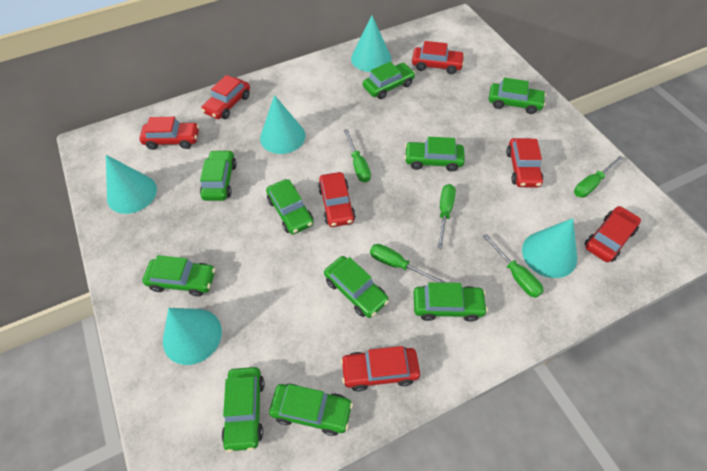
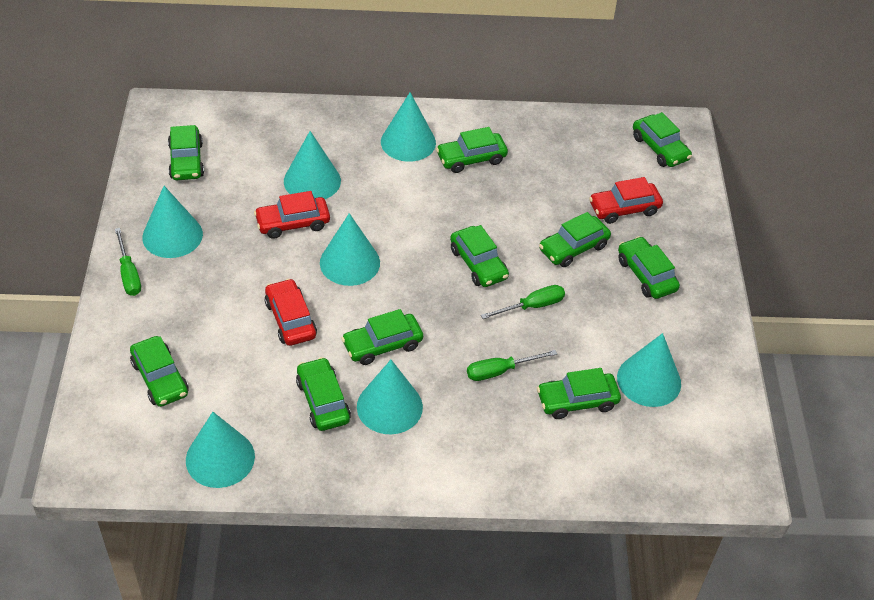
green screwdriver: 5 -> 3
red car: 7 -> 3
turquoise cone: 5 -> 7

